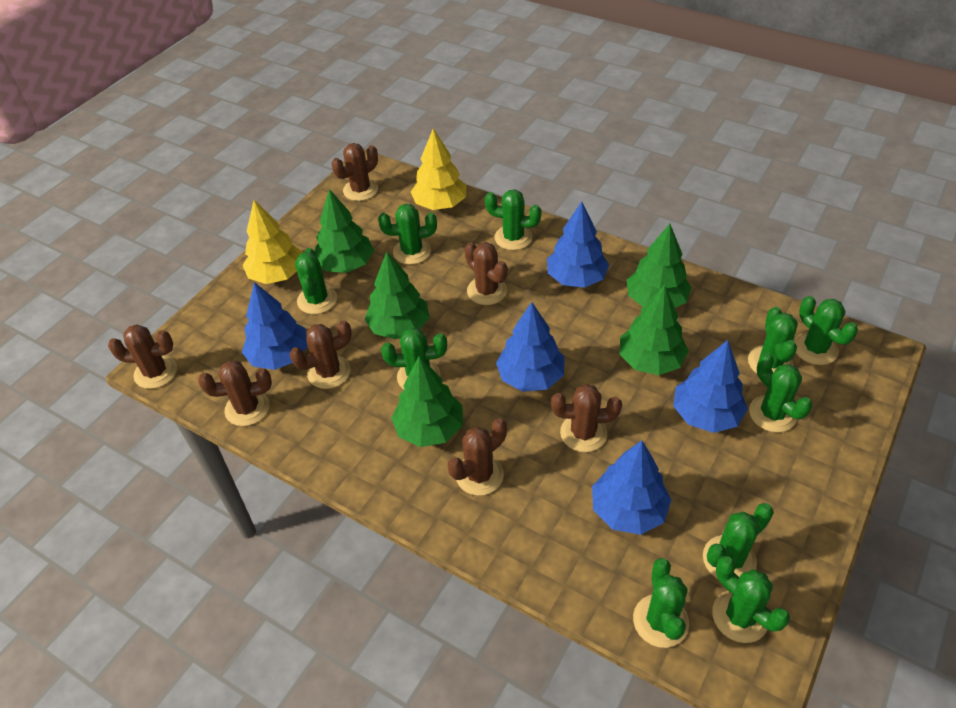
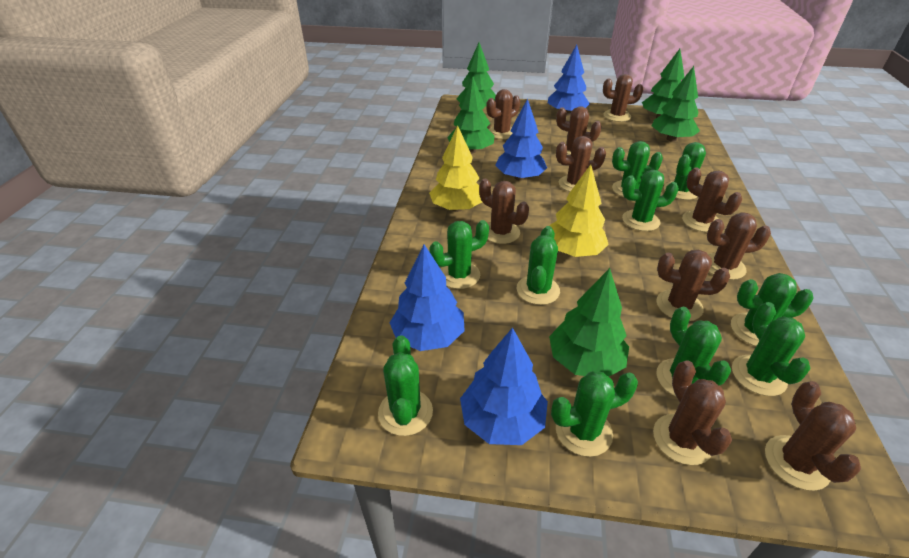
blue tree: 5 -> 4
brown cactus: 7 -> 10

